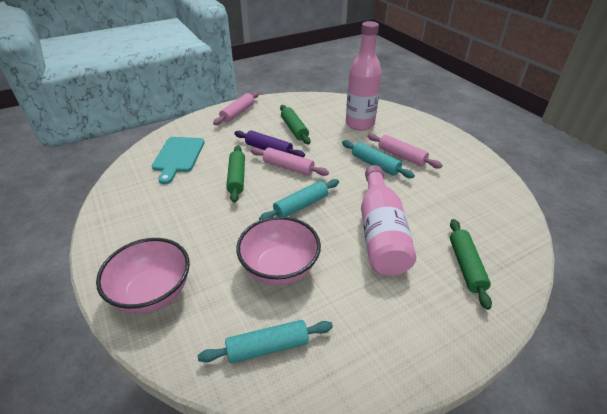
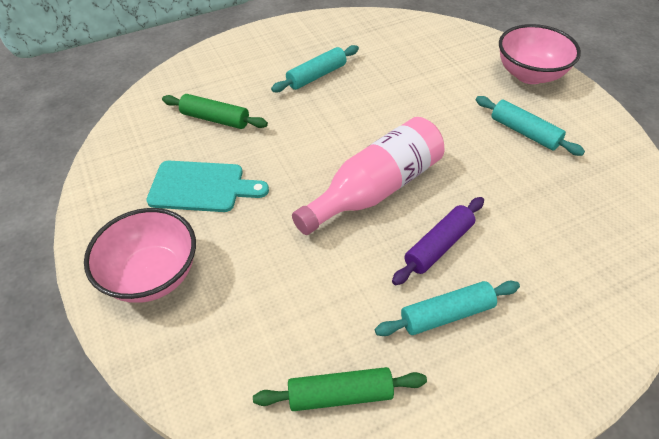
green rolling pin: 3 -> 2
pink bottle: 2 -> 1
pink rolling pin: 3 -> 0

